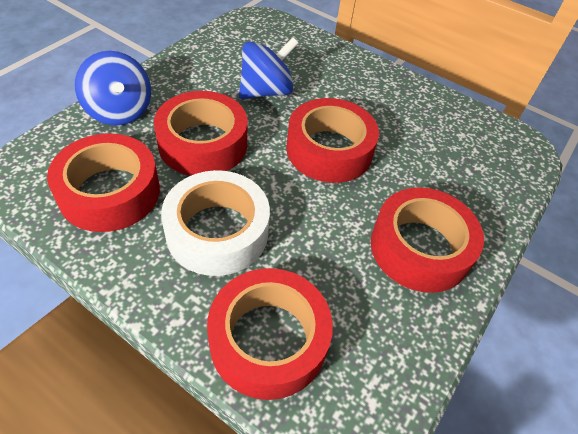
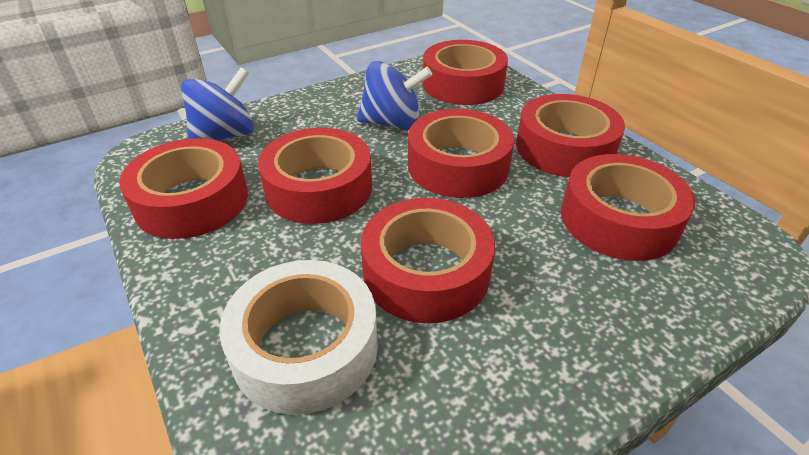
red tape: 5 -> 7

